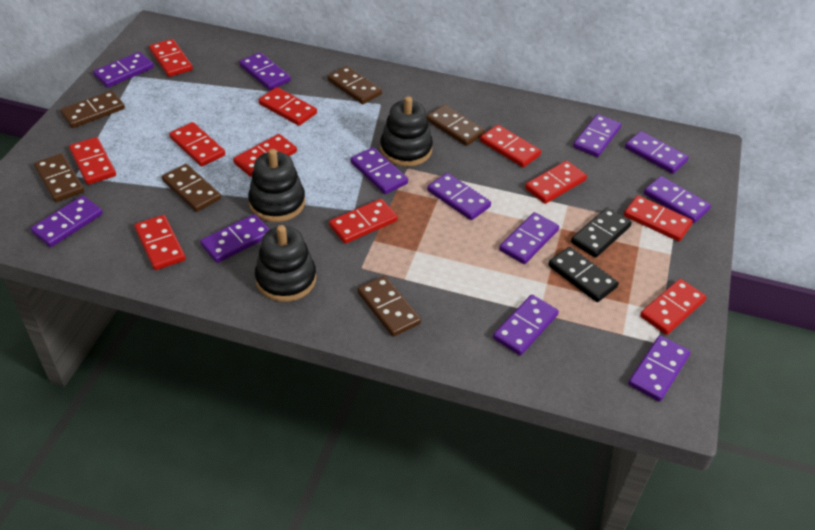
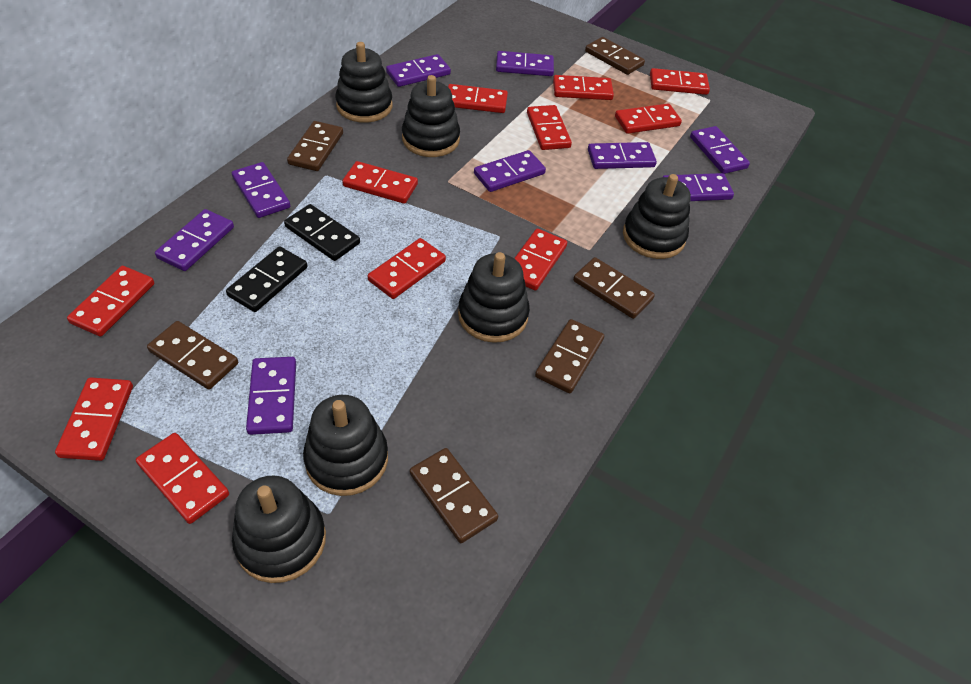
black stacking toy: 3 -> 6
purple domino: 12 -> 9

